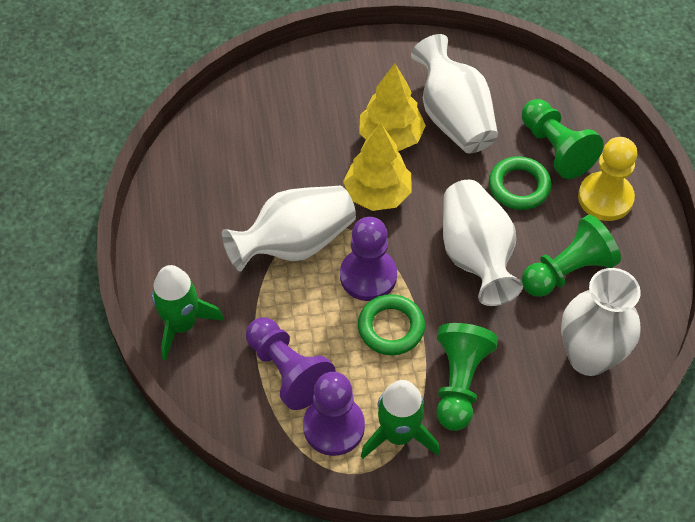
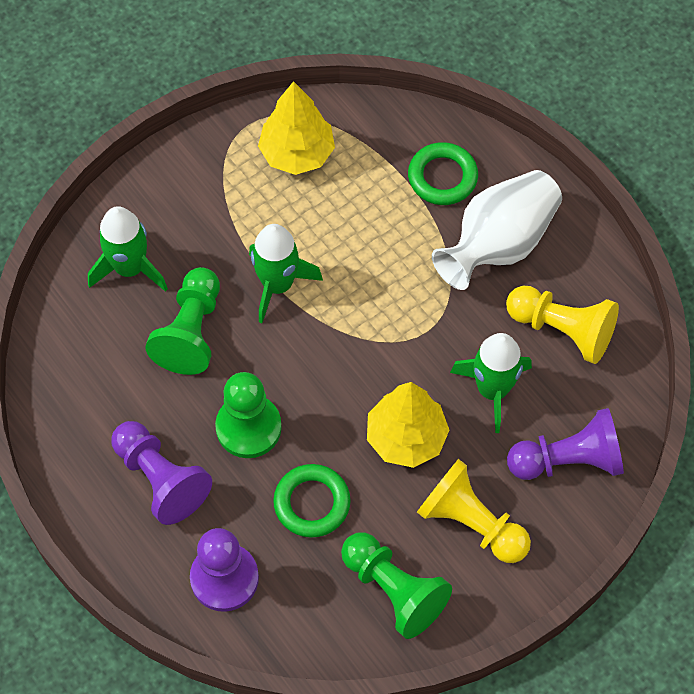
green rocket: 2 -> 3
white vase: 4 -> 1
yellow pawn: 1 -> 2

